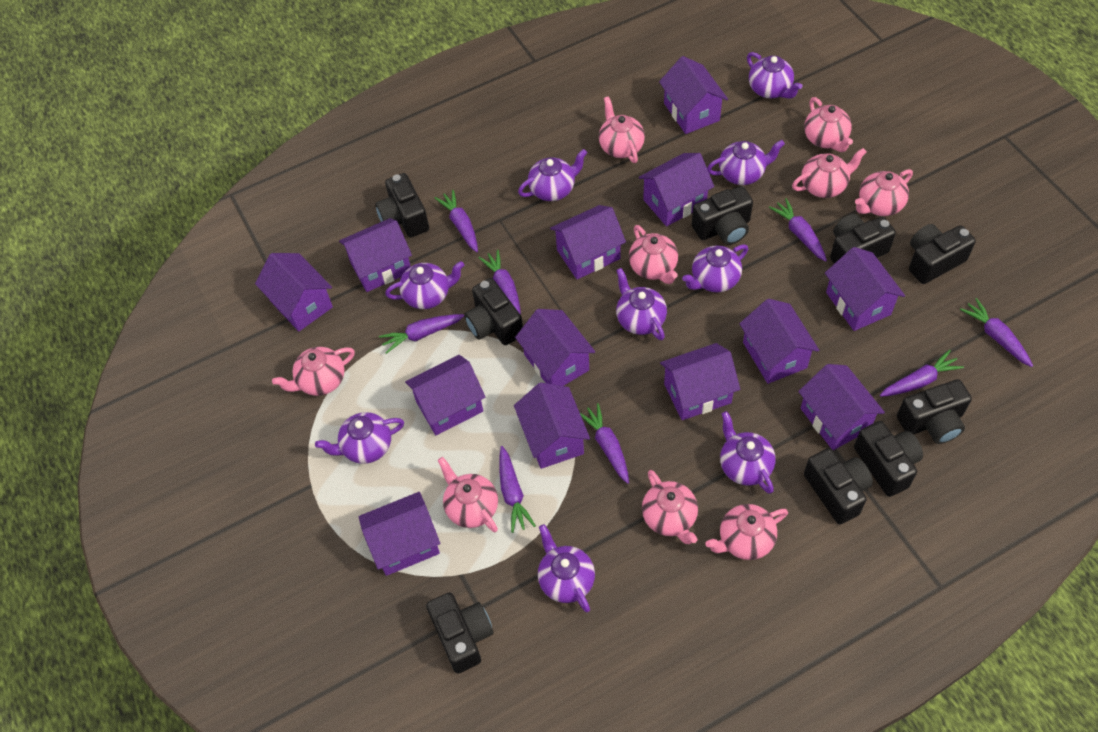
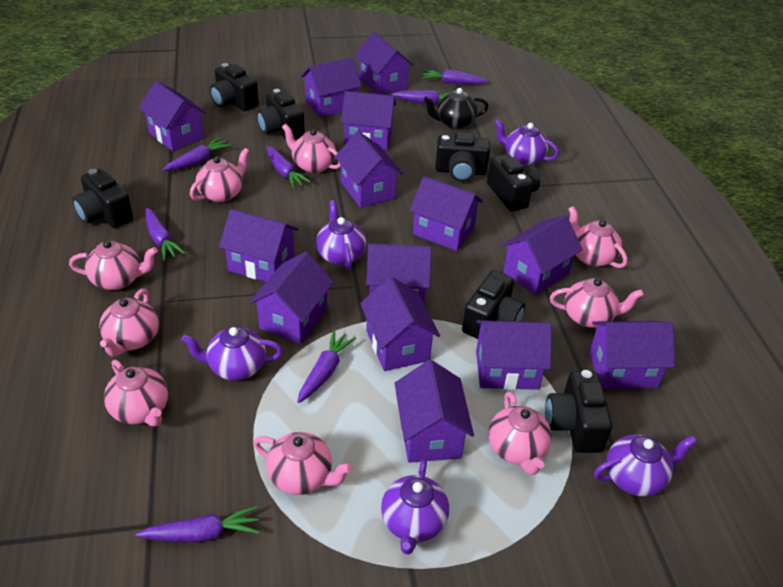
black camera: 9 -> 7
black teapot: 0 -> 1
purple carrot: 8 -> 7
purple house: 13 -> 14
purple teapot: 9 -> 5

